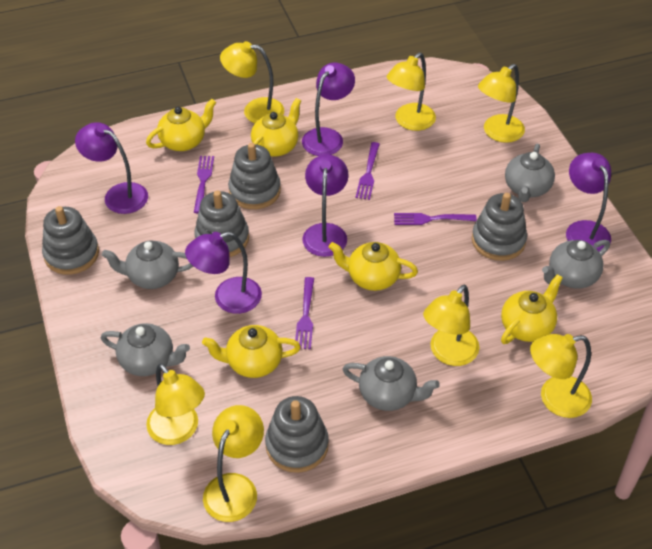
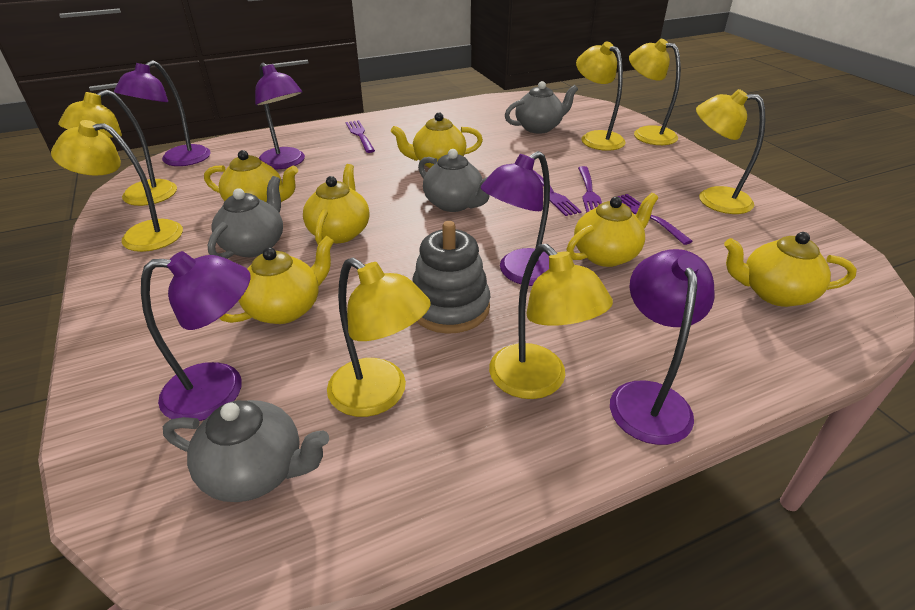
grey stacking toy: 5 -> 1
grey teapot: 5 -> 4
yellow teapot: 5 -> 6

